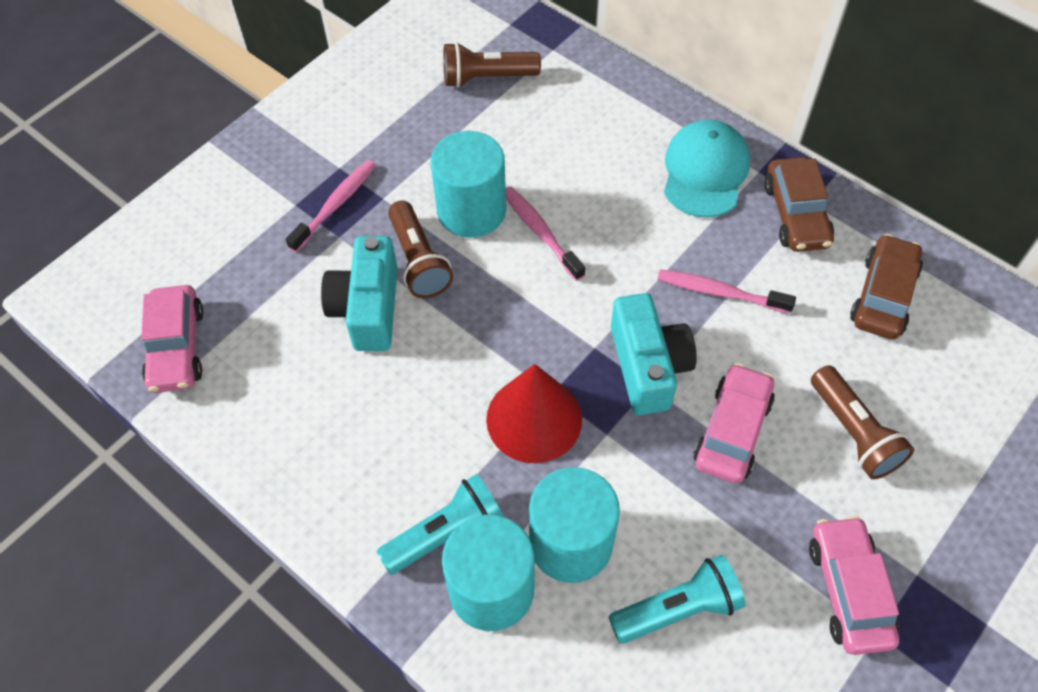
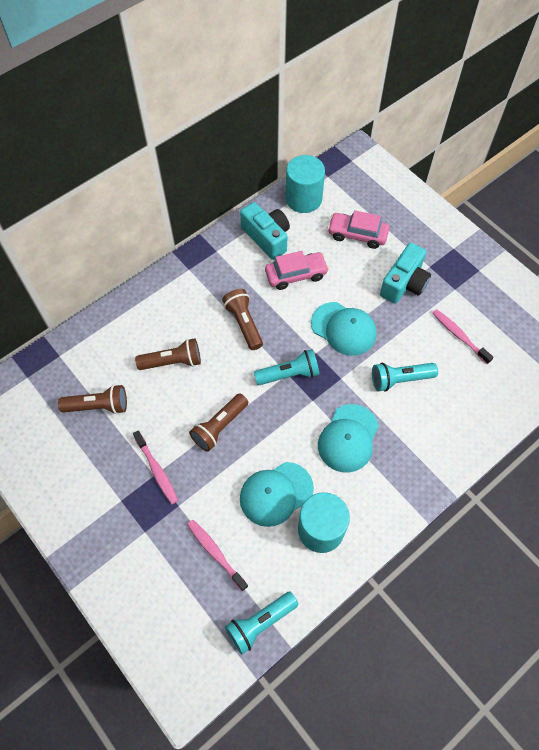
brown car: 2 -> 0
brown flashlight: 3 -> 4
pink car: 3 -> 2
red cone: 1 -> 0
turquoise cap: 1 -> 3
turquoise cylinder: 3 -> 2
turquoise flashlight: 2 -> 3

